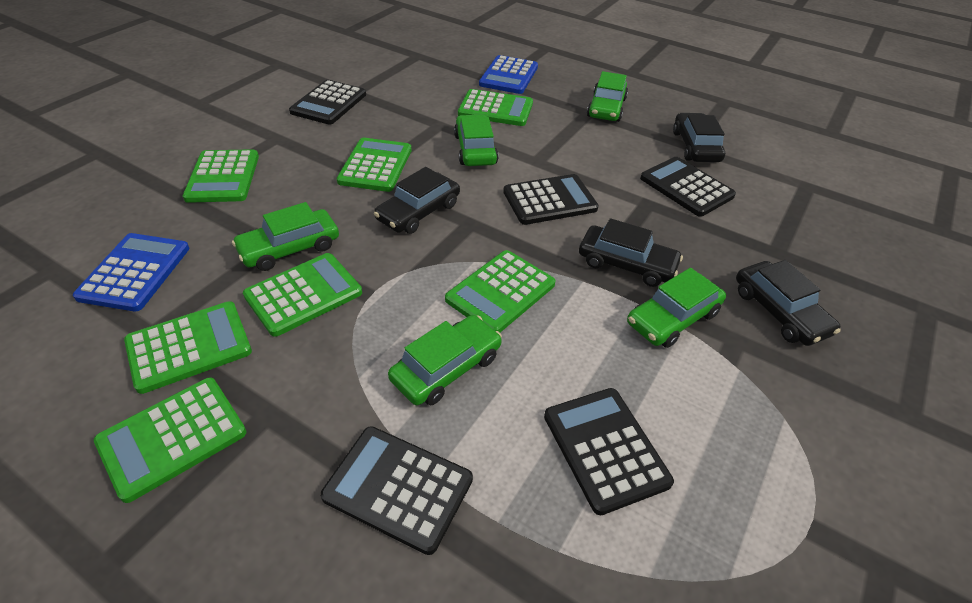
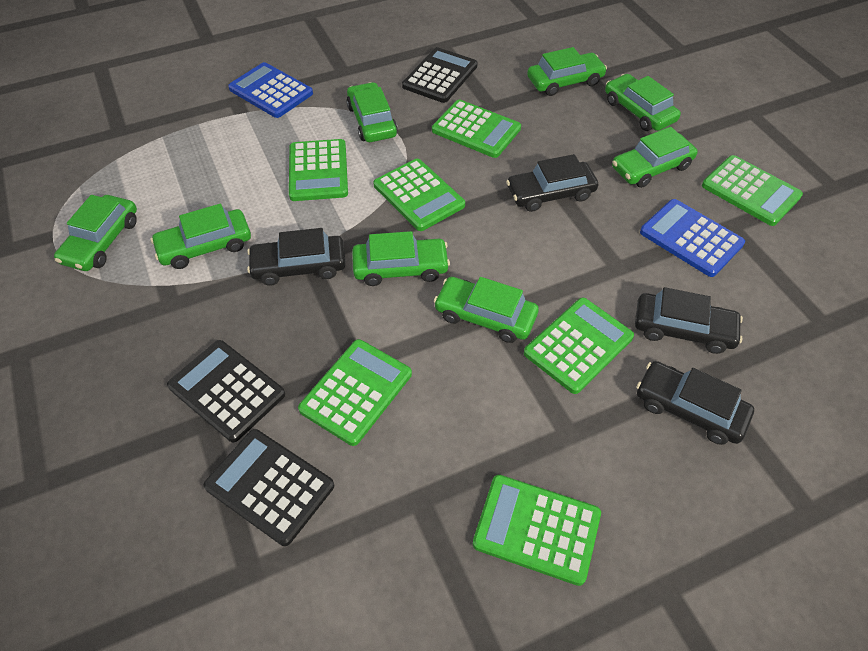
black calculator: 5 -> 3
green car: 5 -> 8

